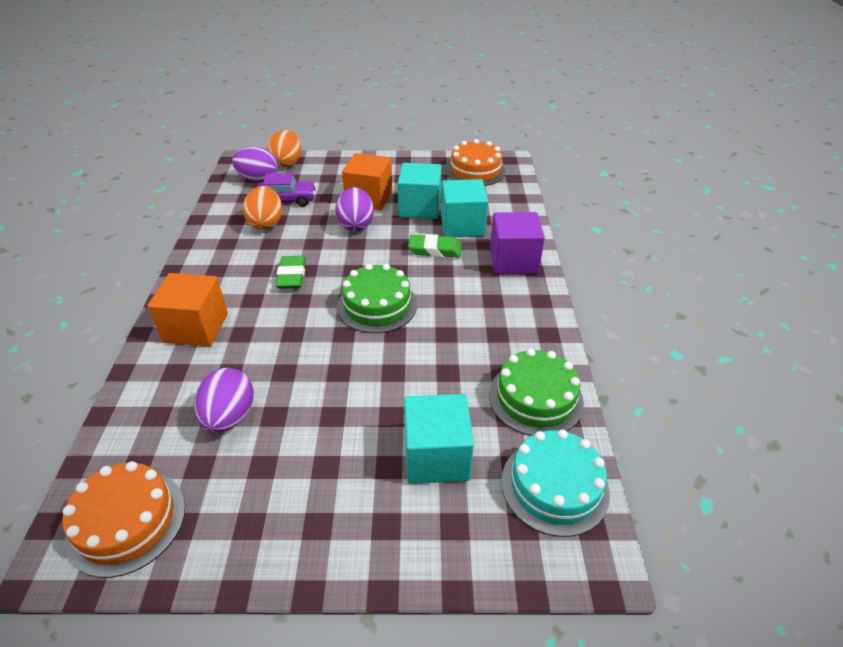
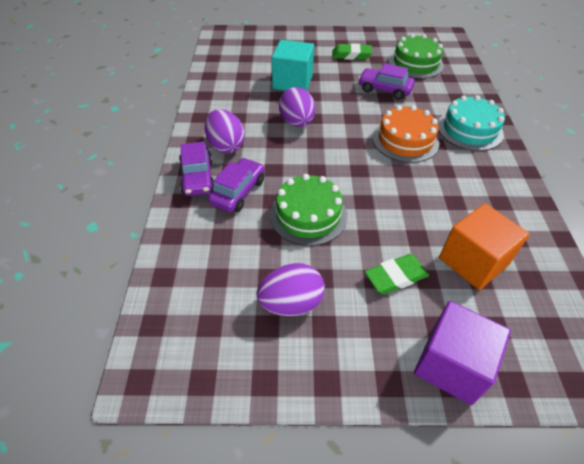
orange cake: 2 -> 1
orange cube: 2 -> 1
orange egg: 2 -> 0
purple car: 1 -> 3
turquoise cube: 3 -> 1

